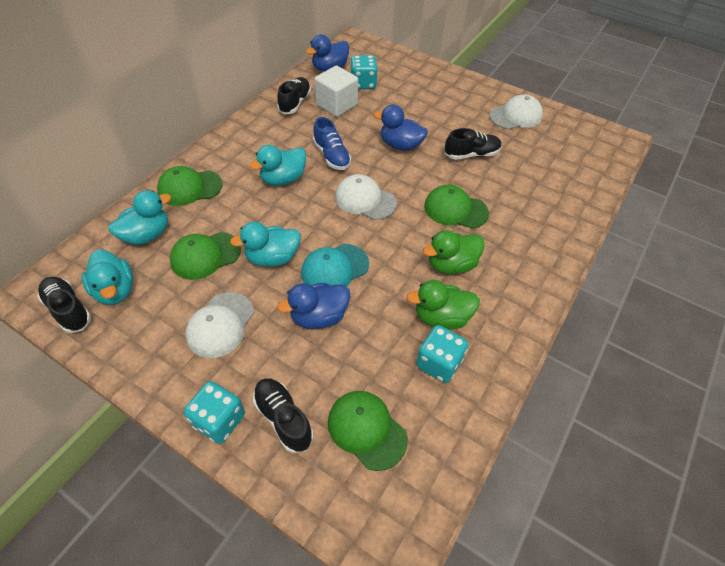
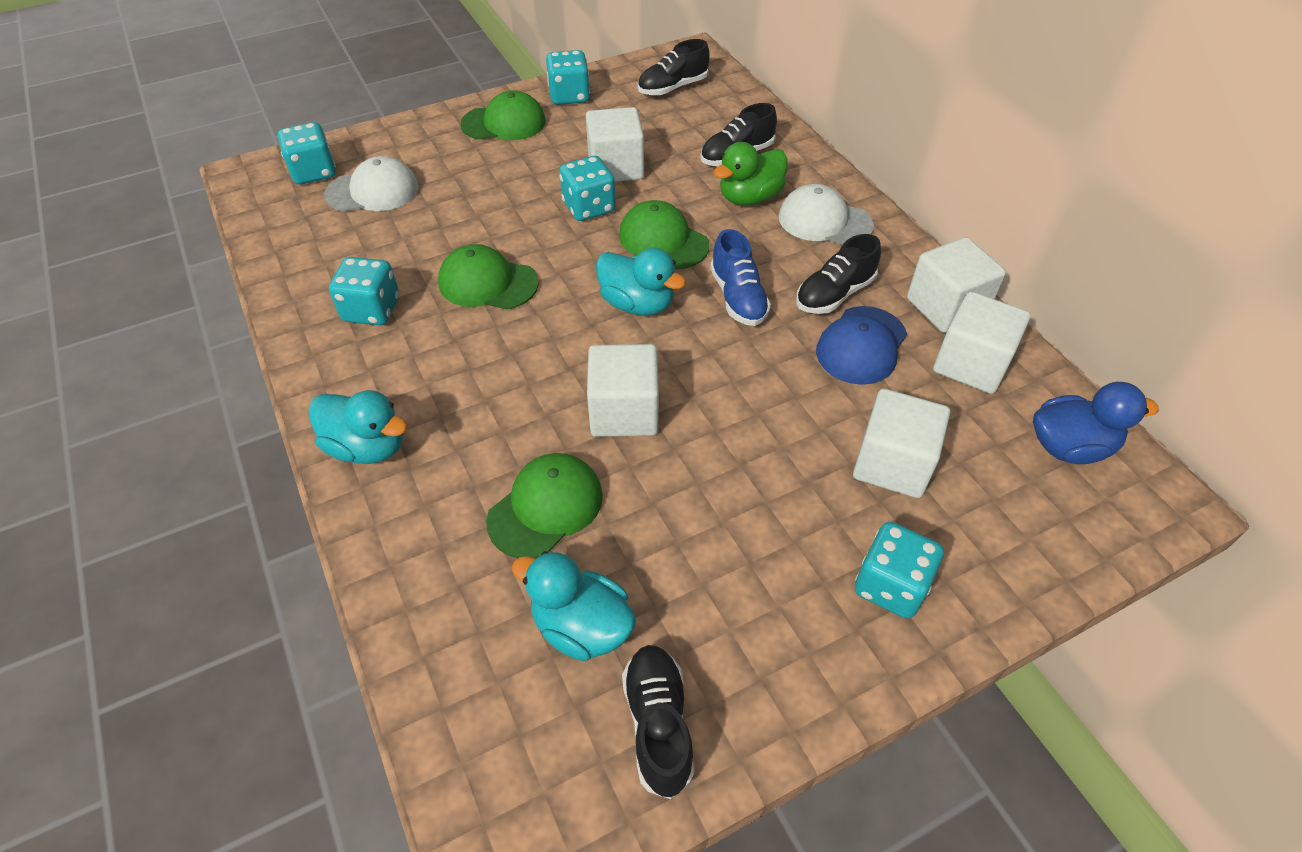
blue cap: 0 -> 1
blue duck: 3 -> 1
green duck: 2 -> 1
turquoise cap: 1 -> 0
turquoise dice: 3 -> 5
turquoise duck: 4 -> 3
white cap: 3 -> 2
white cube: 1 -> 5

